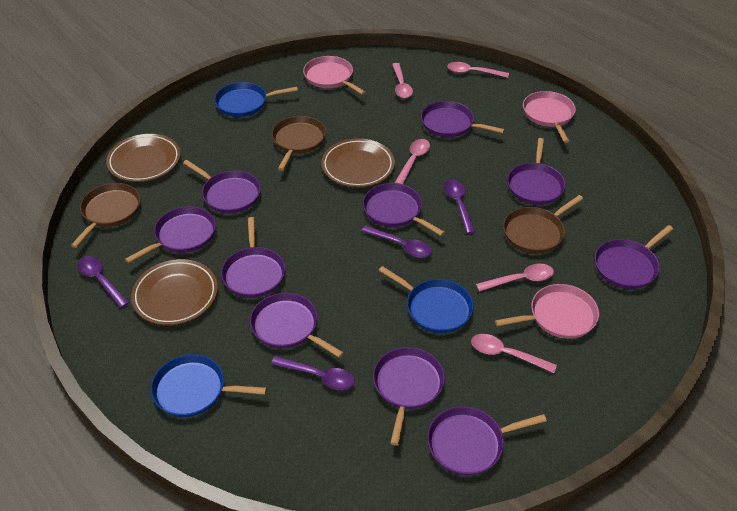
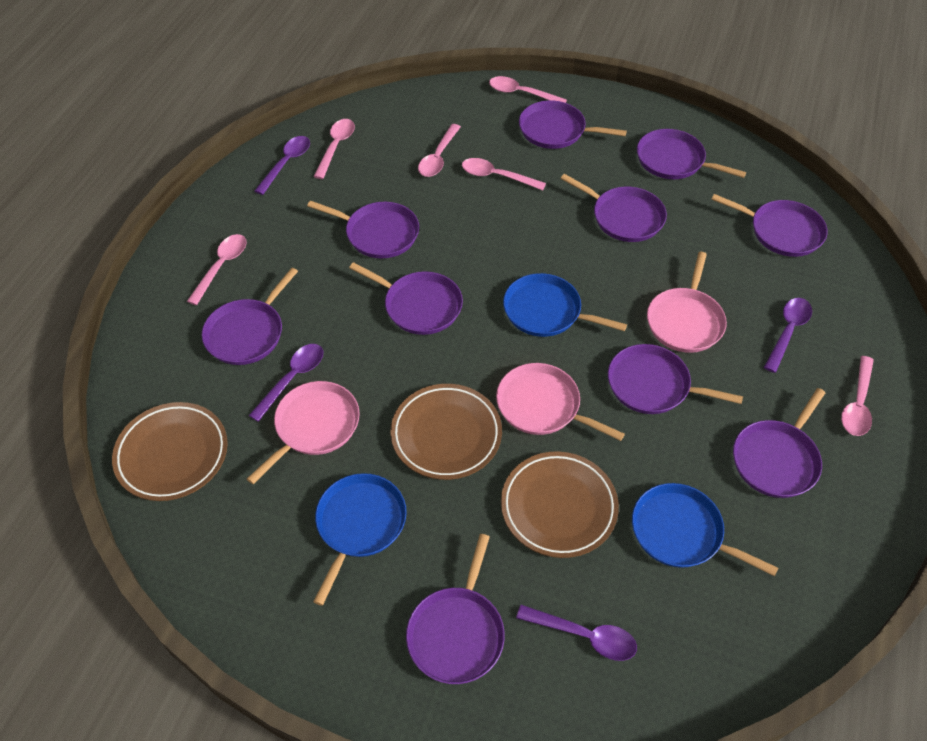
brown pan: 3 -> 0
pink spoon: 5 -> 6

